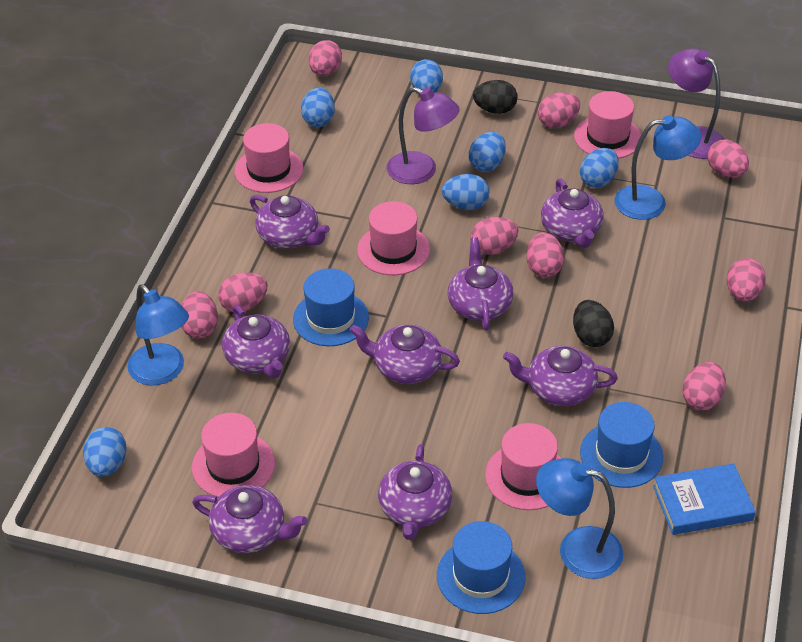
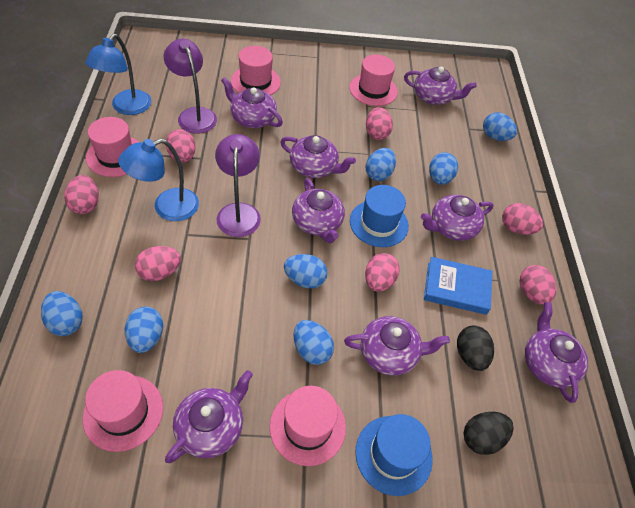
blue egg: 6 -> 7
blue hat: 3 -> 2
blue lamp: 3 -> 2
pink egg: 9 -> 7

